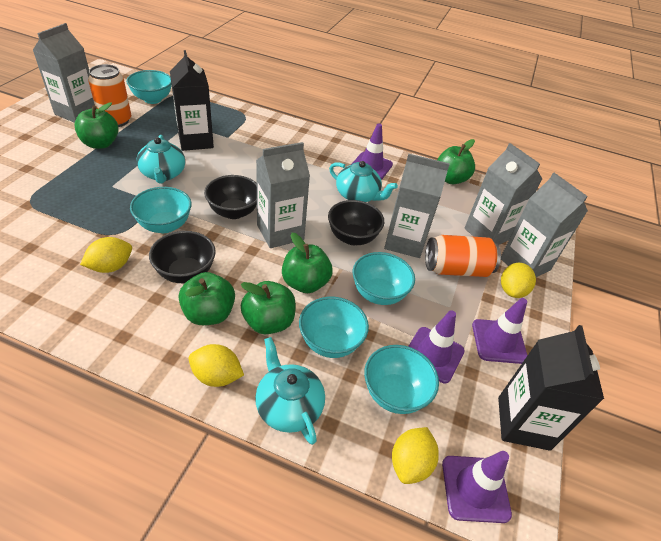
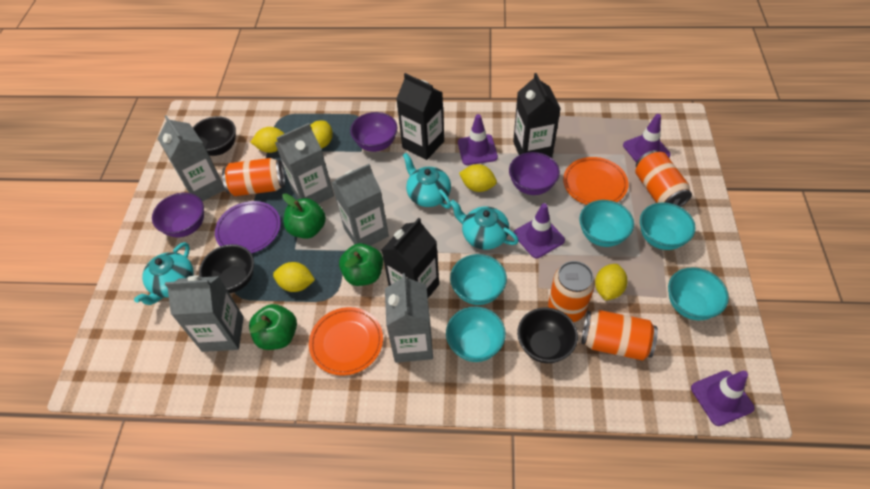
black carton: 2 -> 3
green apple: 5 -> 3
orange can: 2 -> 4
orange plate: 0 -> 2
purple bowl: 0 -> 3
purple plate: 0 -> 1
yellow lemon: 4 -> 5

